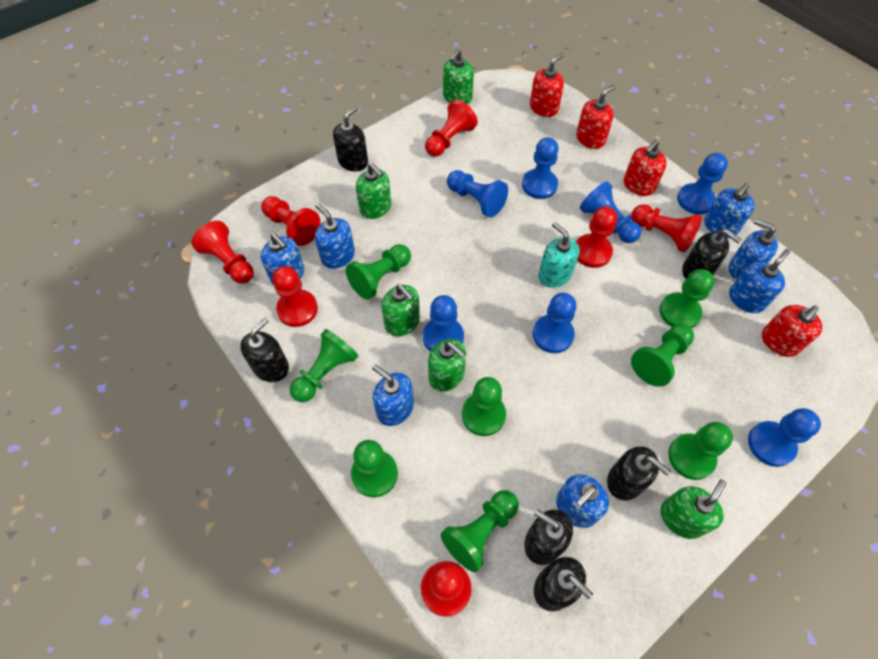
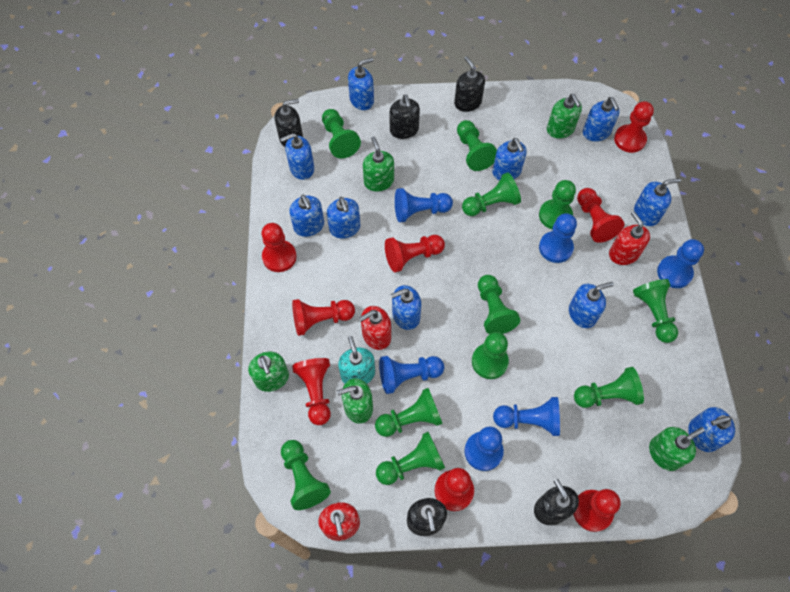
black soap dispenser: 6 -> 5
blue pawn: 7 -> 6
blue soap dispenser: 7 -> 10
green pawn: 8 -> 11
red pawn: 7 -> 8
red soap dispenser: 4 -> 3

